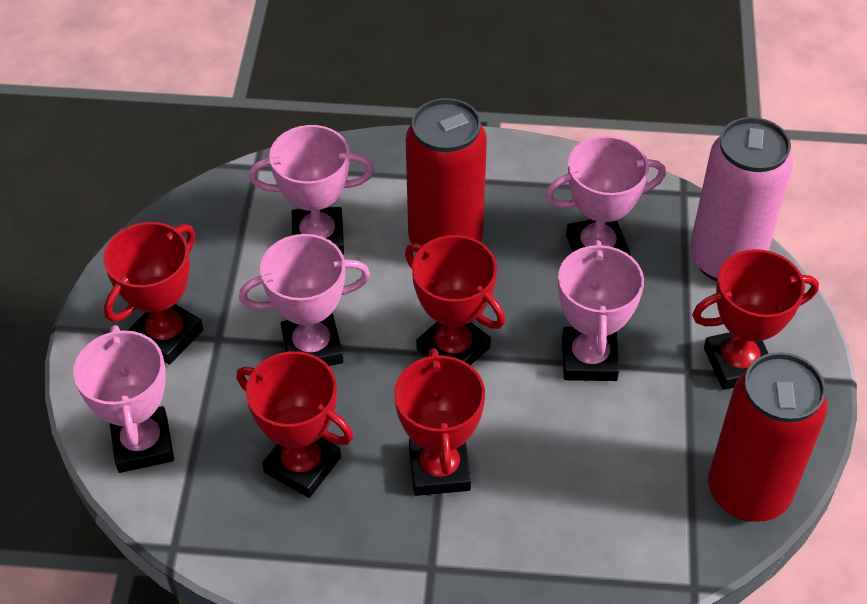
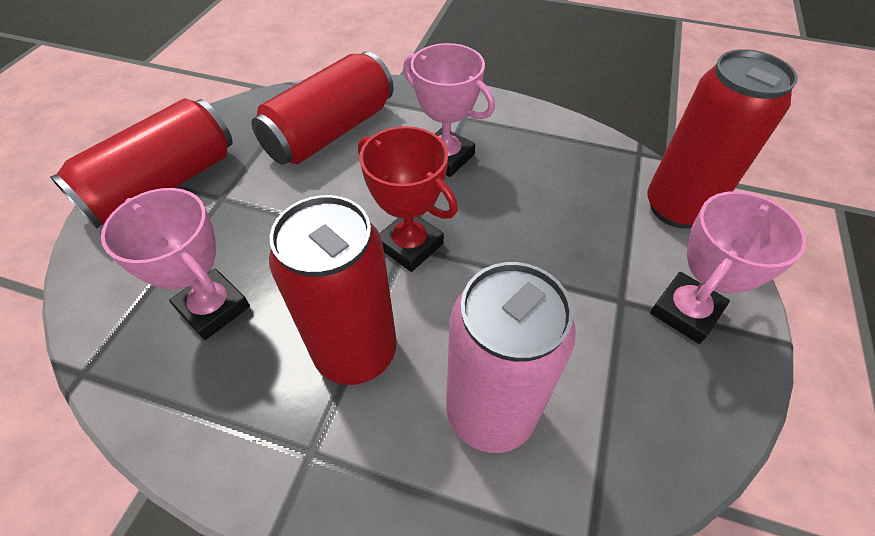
pink trophy: 5 -> 3
red can: 2 -> 4
red trophy: 5 -> 1

